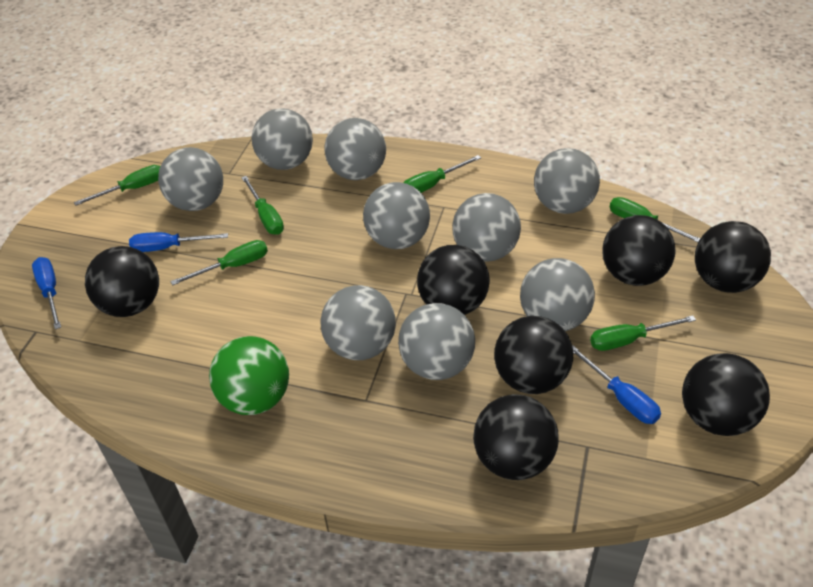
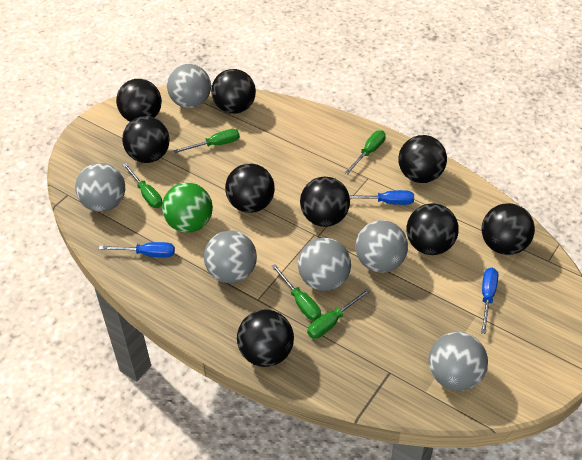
black ball: 7 -> 9
green screwdriver: 6 -> 5
grey ball: 9 -> 6

